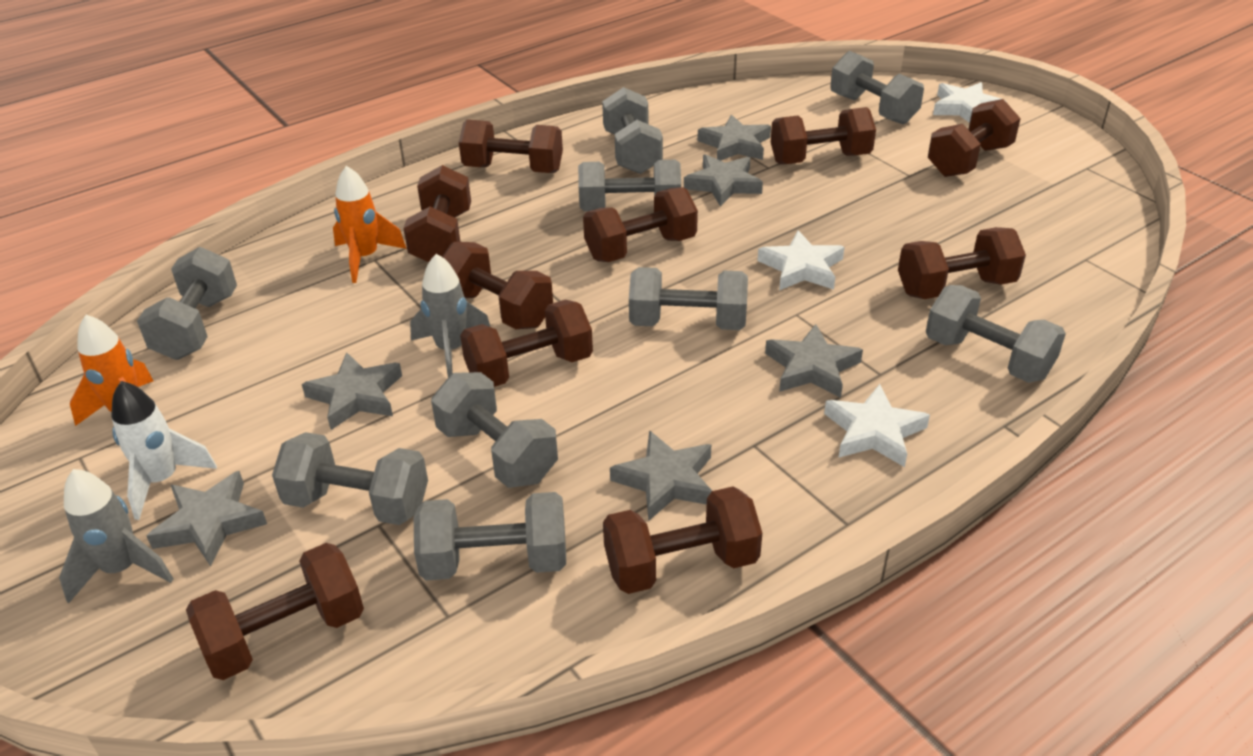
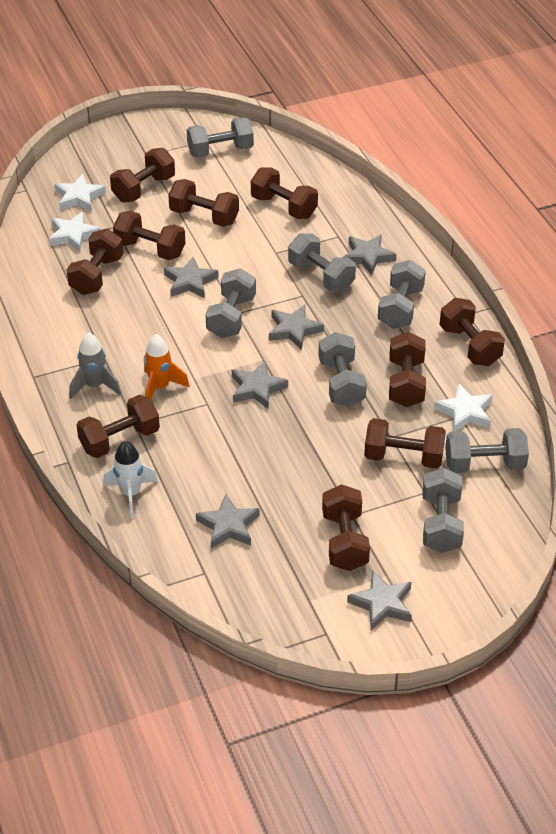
grey dumbbell: 9 -> 7
grey rocket: 2 -> 1
orange rocket: 2 -> 1

